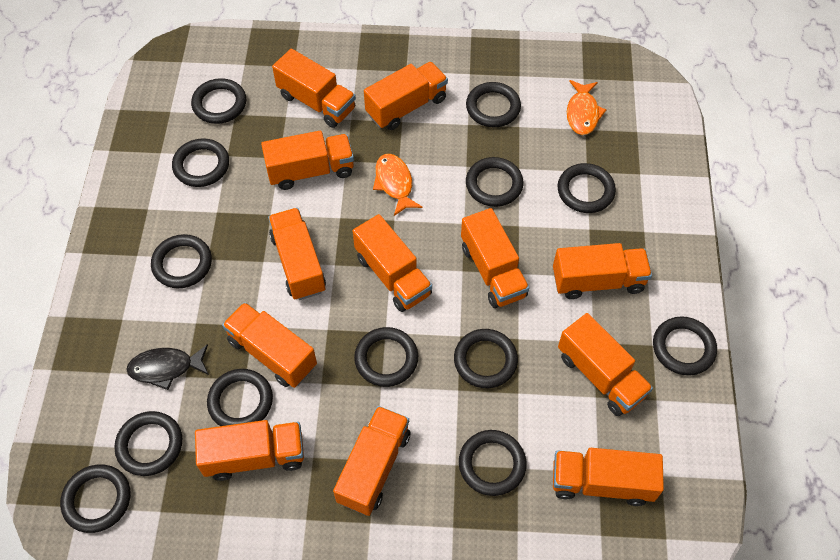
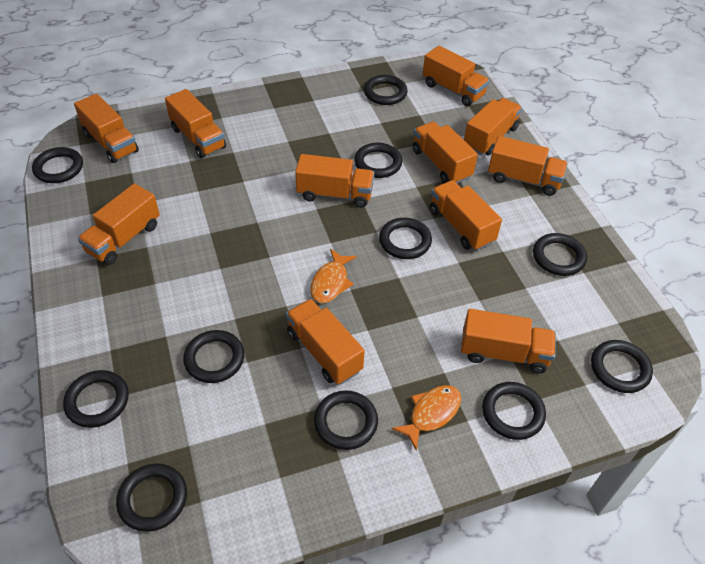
black fish: 1 -> 0
black ring: 13 -> 11
orange truck: 12 -> 11

